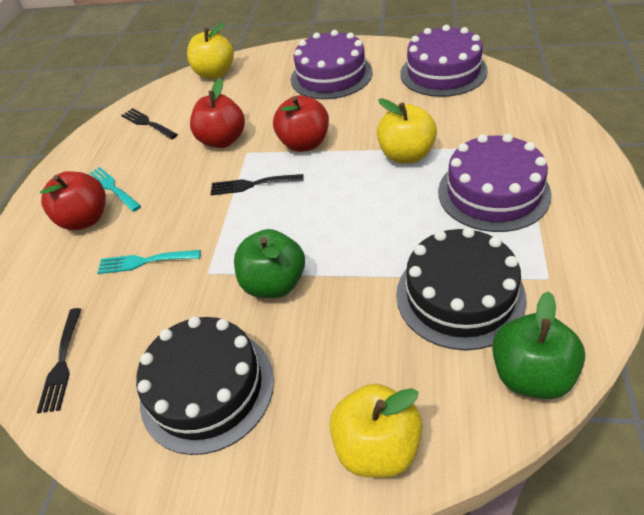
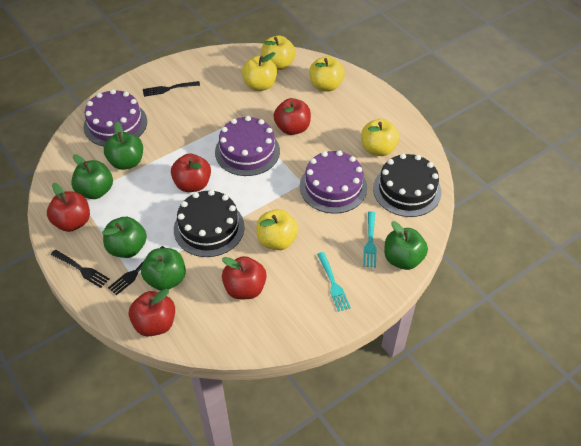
green apple: 2 -> 5
red apple: 3 -> 5
yellow apple: 3 -> 5

